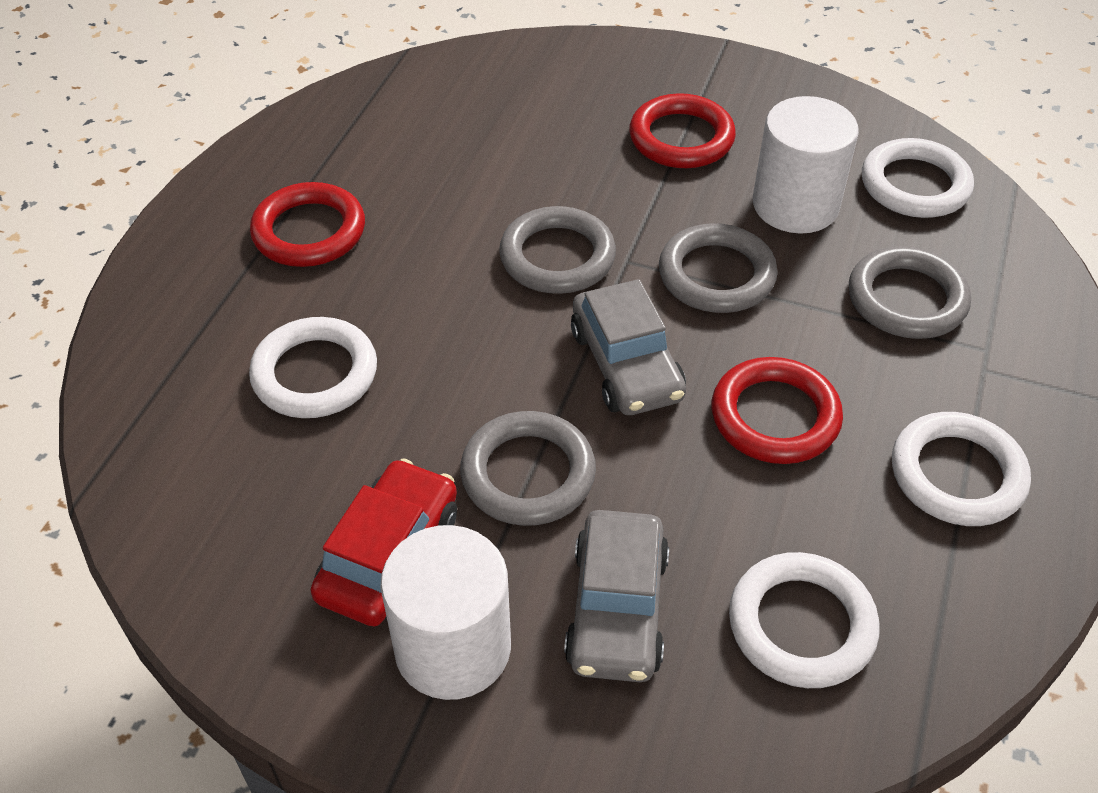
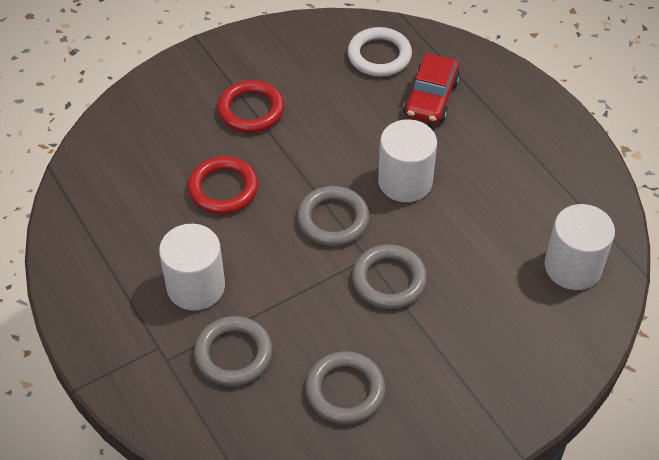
grey car: 2 -> 0
red ring: 3 -> 2
white cylinder: 2 -> 3
white ring: 4 -> 1

